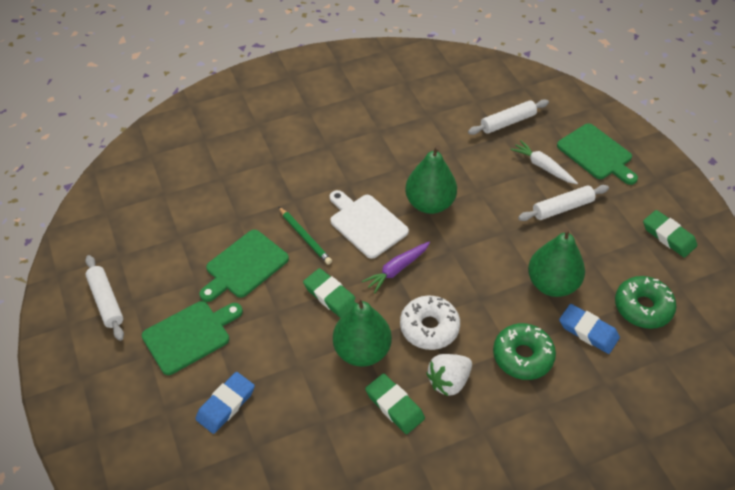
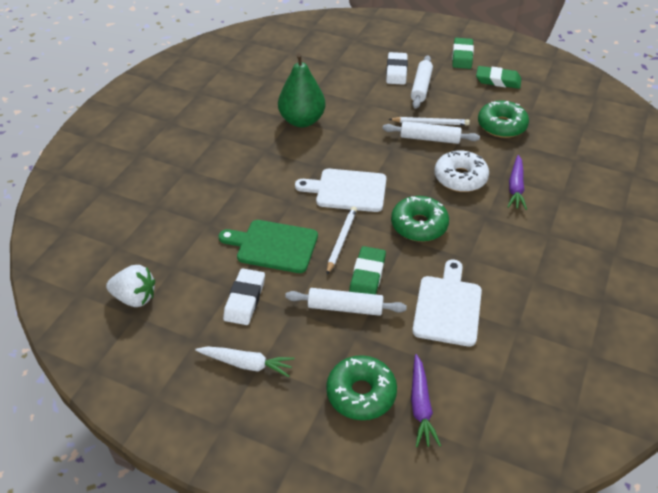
blue eraser: 2 -> 0
green cutting board: 3 -> 1
green donut: 2 -> 3
green pear: 3 -> 1
green pencil: 1 -> 0
purple carrot: 1 -> 2
white cutting board: 1 -> 2
white eraser: 0 -> 2
white pencil: 0 -> 2

